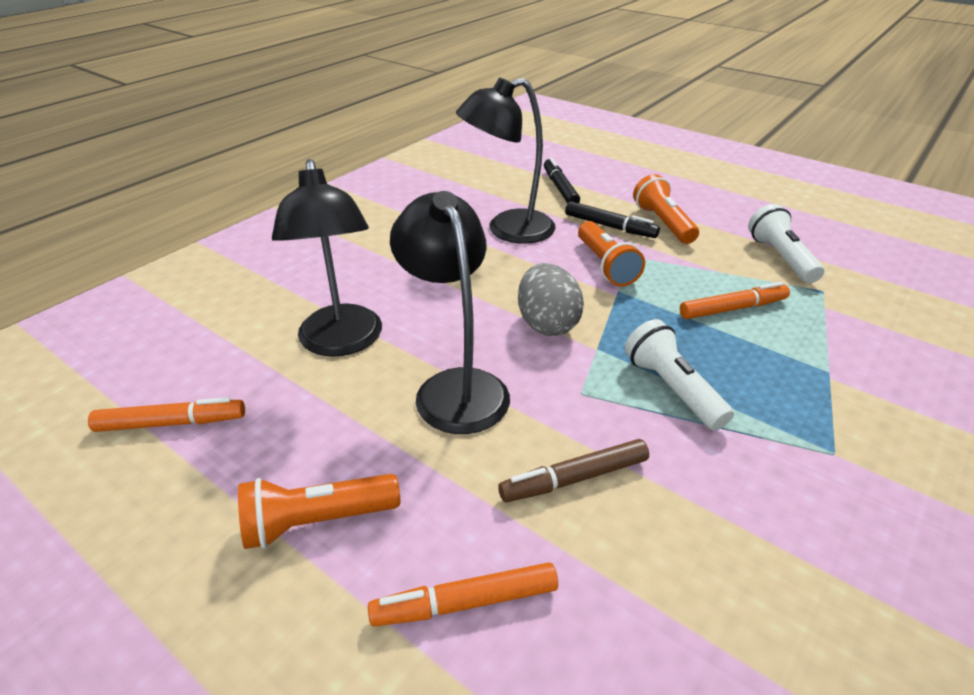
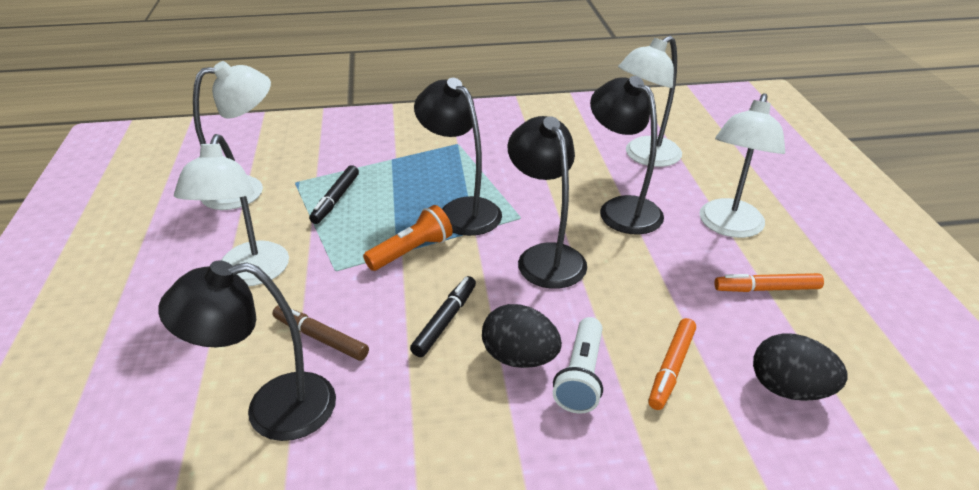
black egg: 0 -> 2
black lamp: 3 -> 4
grey egg: 1 -> 0
orange flashlight: 3 -> 1
orange marker: 3 -> 2
white flashlight: 2 -> 1
white lamp: 0 -> 4

